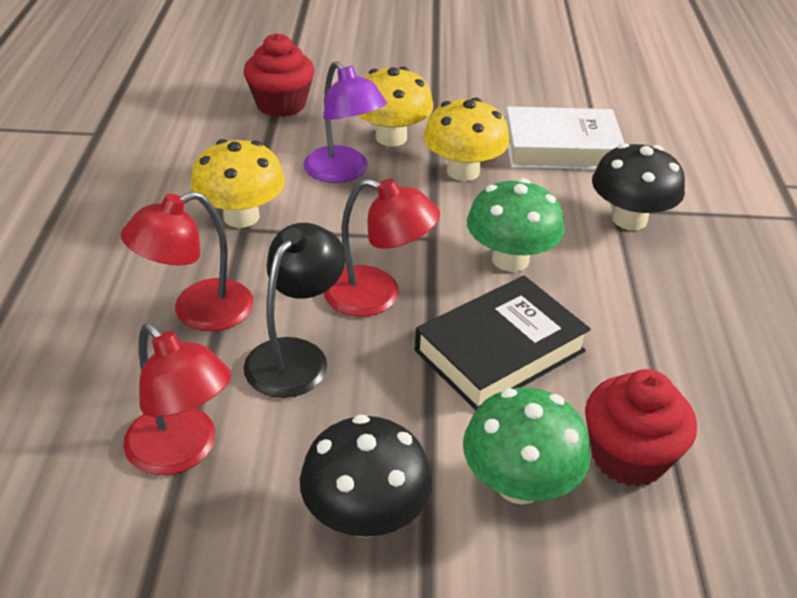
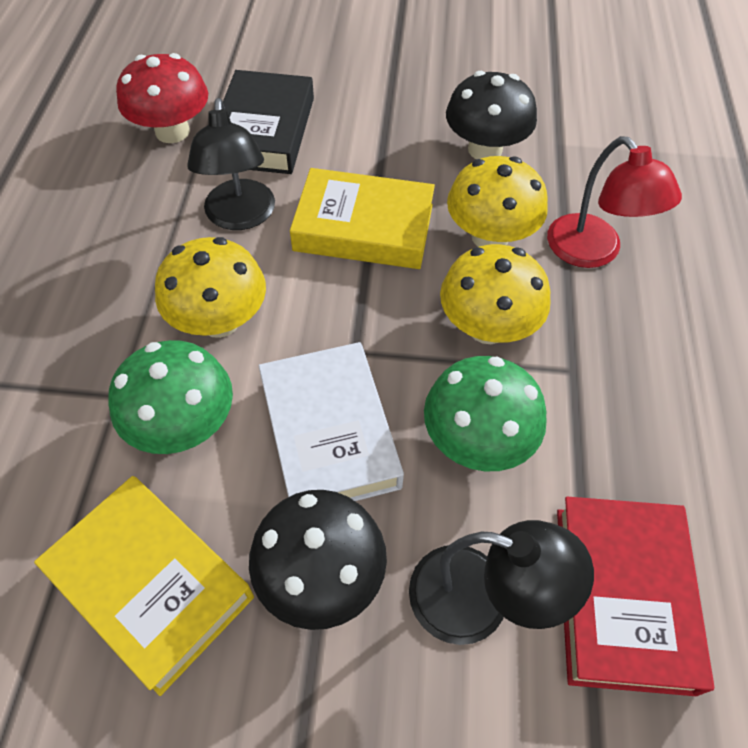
black lamp: 1 -> 2
purple lamp: 1 -> 0
red book: 0 -> 1
red cupcake: 2 -> 0
red lamp: 3 -> 1
red mushroom: 0 -> 1
yellow book: 0 -> 2

